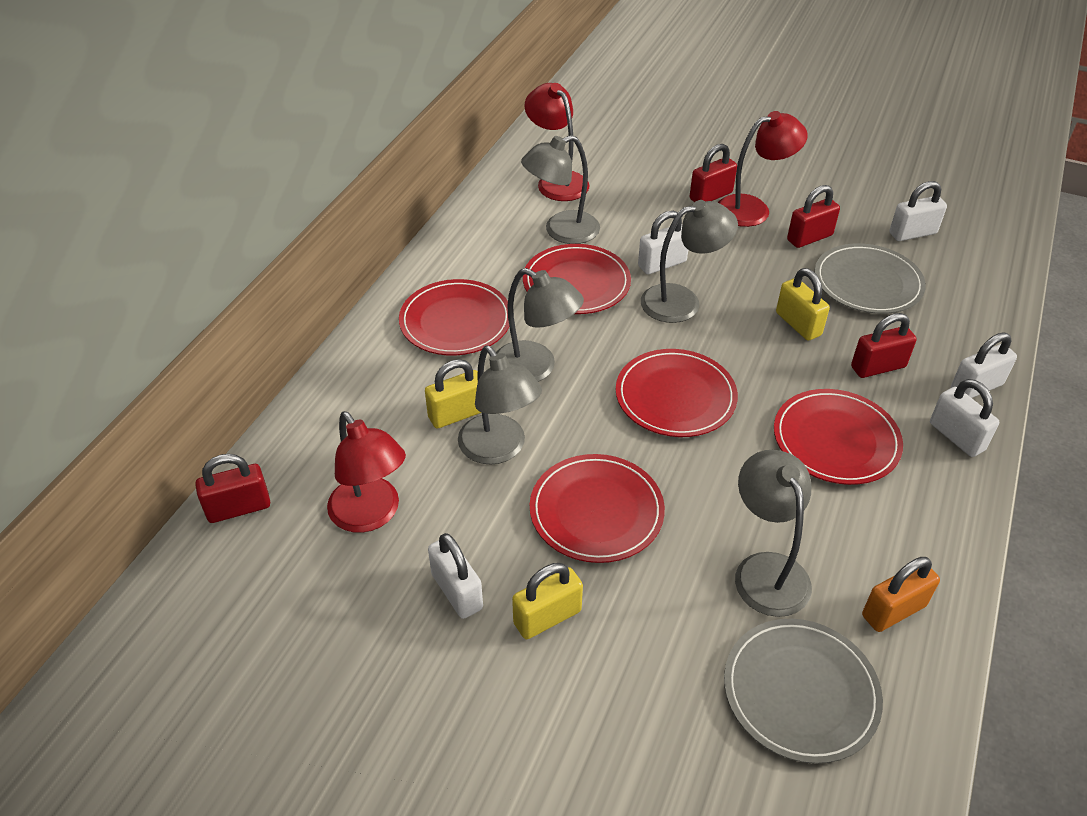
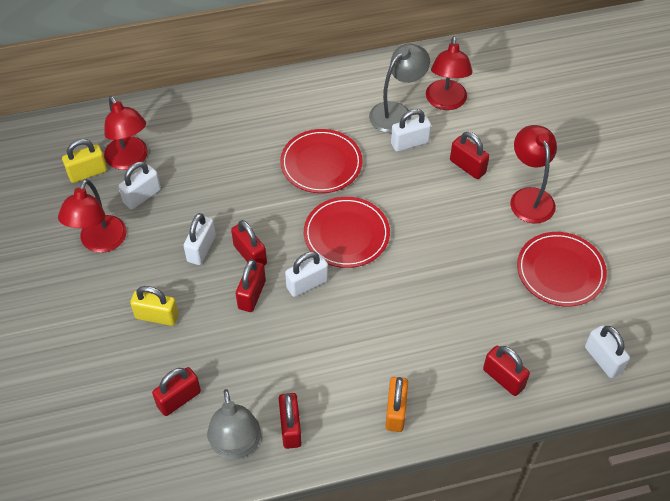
grey lamp: 5 -> 2
grey plate: 2 -> 0
red lamp: 3 -> 4
red padlock: 4 -> 6
red plate: 5 -> 3
yellow padlock: 3 -> 2

